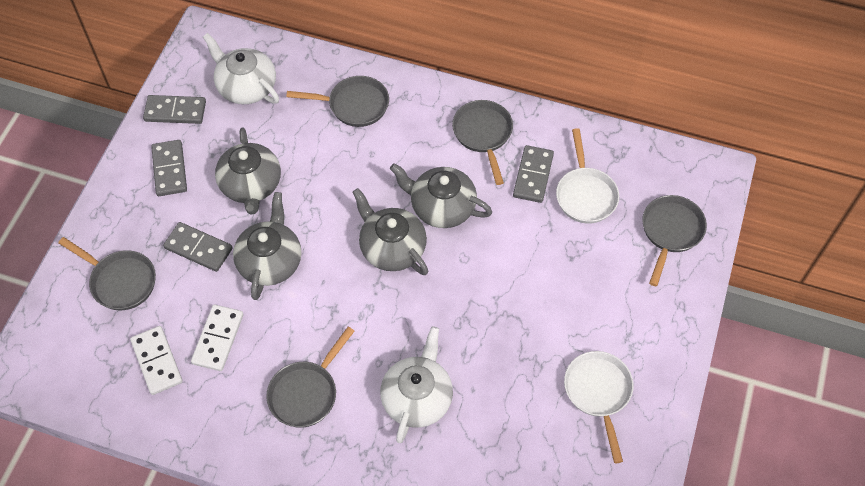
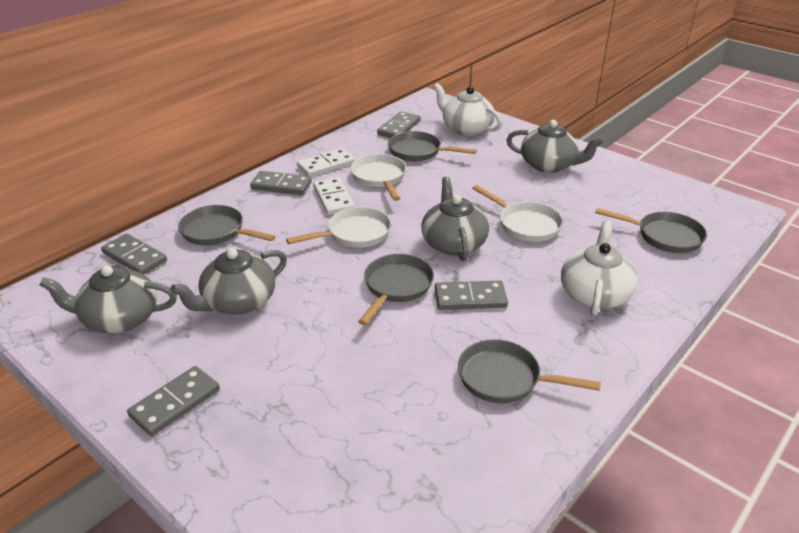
grey domino: 4 -> 5
white pan: 2 -> 3

